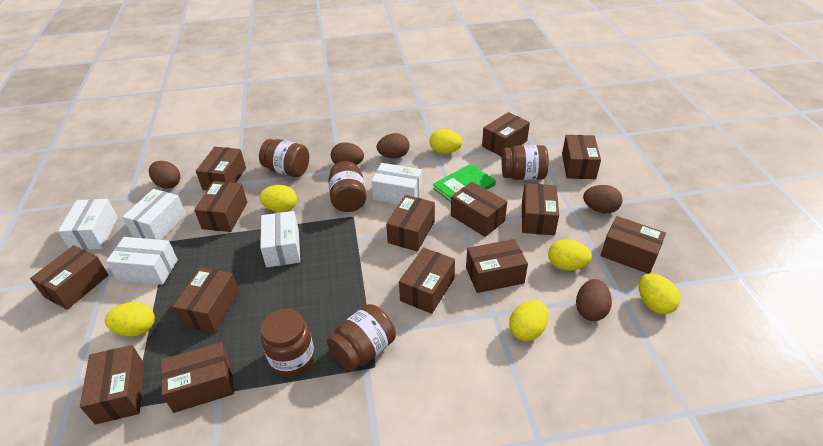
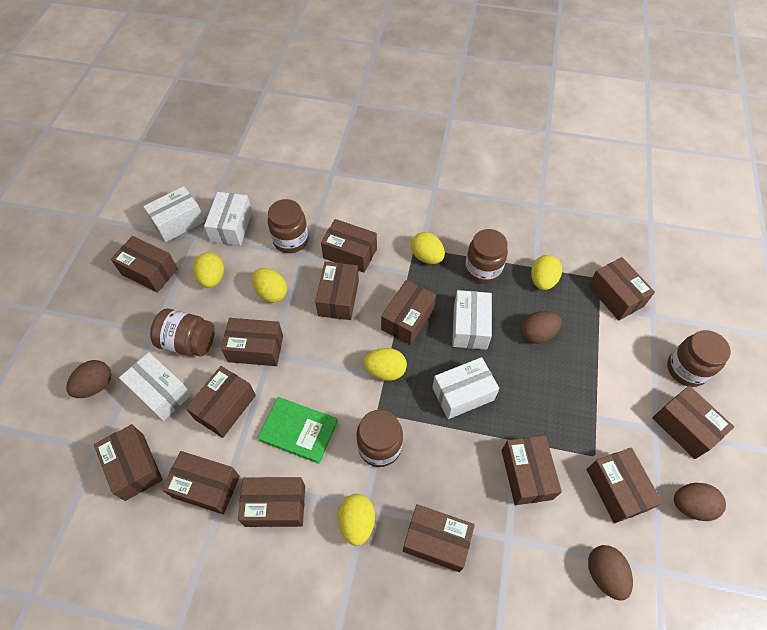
brown egg: 5 -> 4

